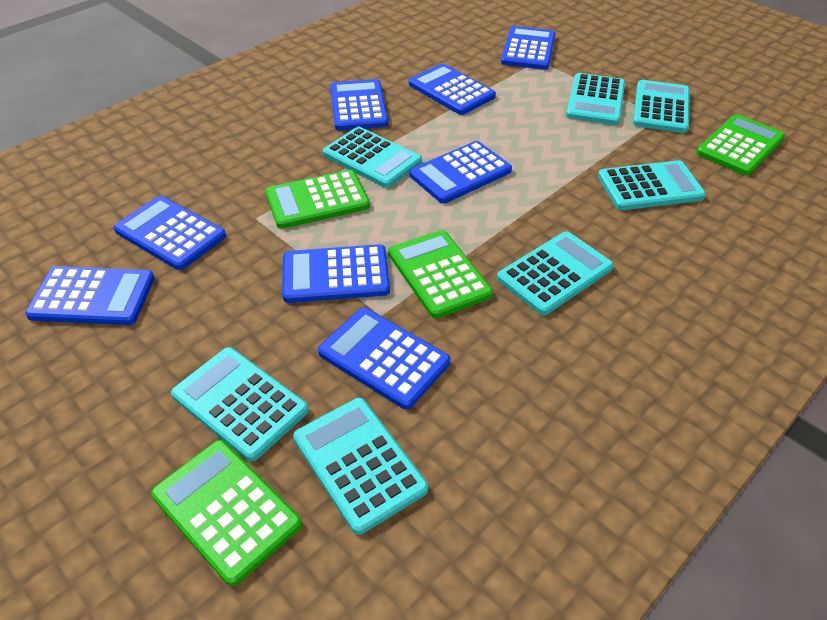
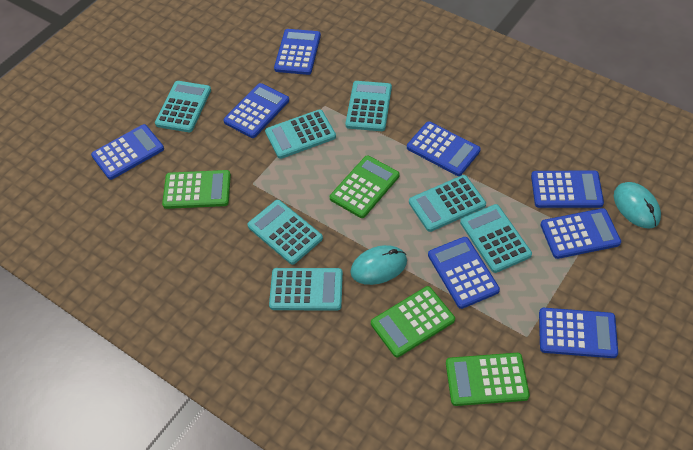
turquoise mouse: 0 -> 2

